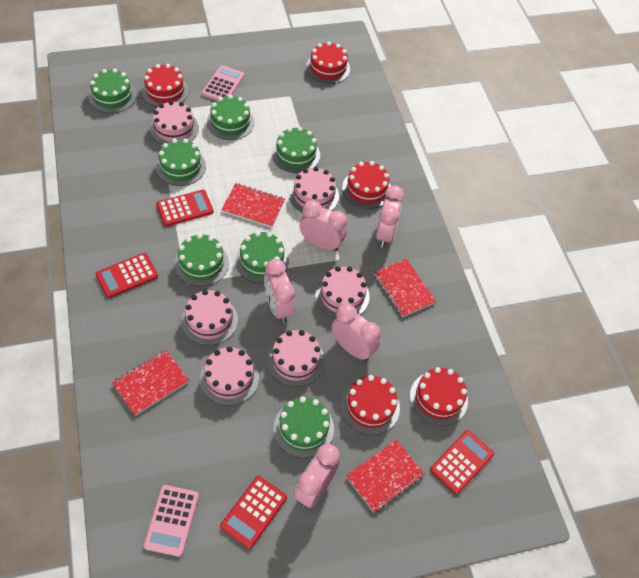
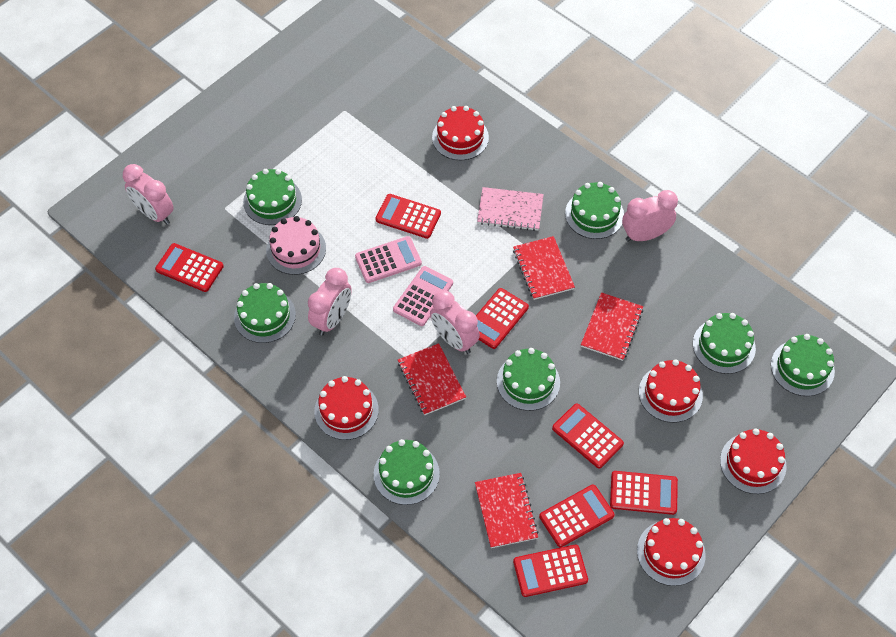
pink cake: 6 -> 1
pink clock: 5 -> 4
pink notebook: 0 -> 1
red calculator: 4 -> 7

